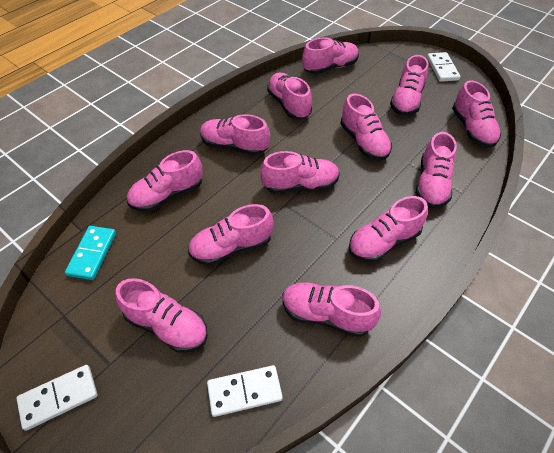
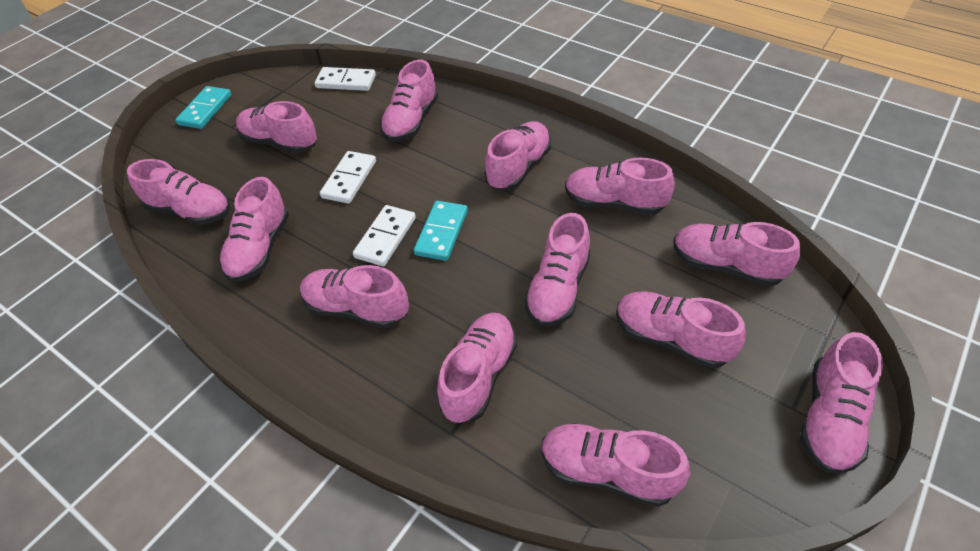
turquoise domino: 1 -> 2

